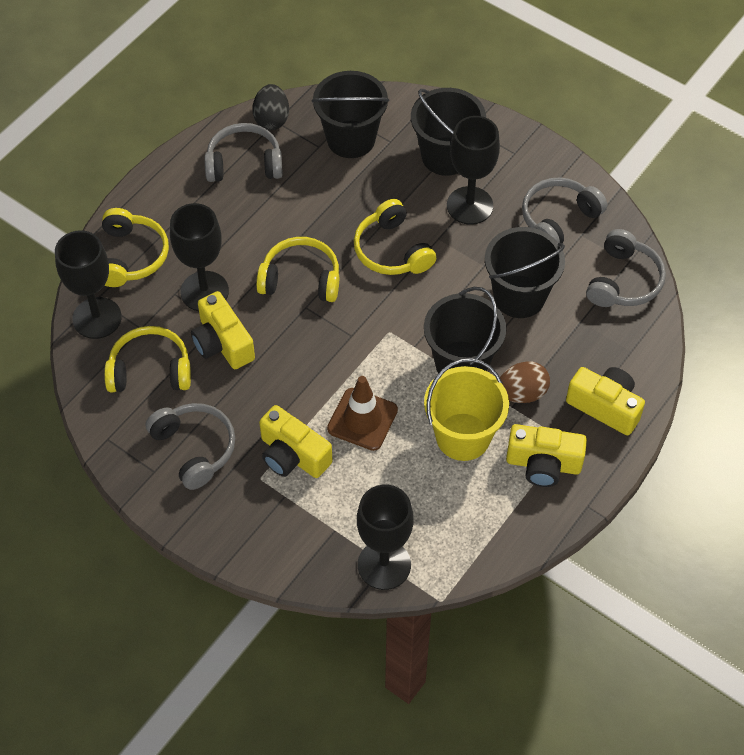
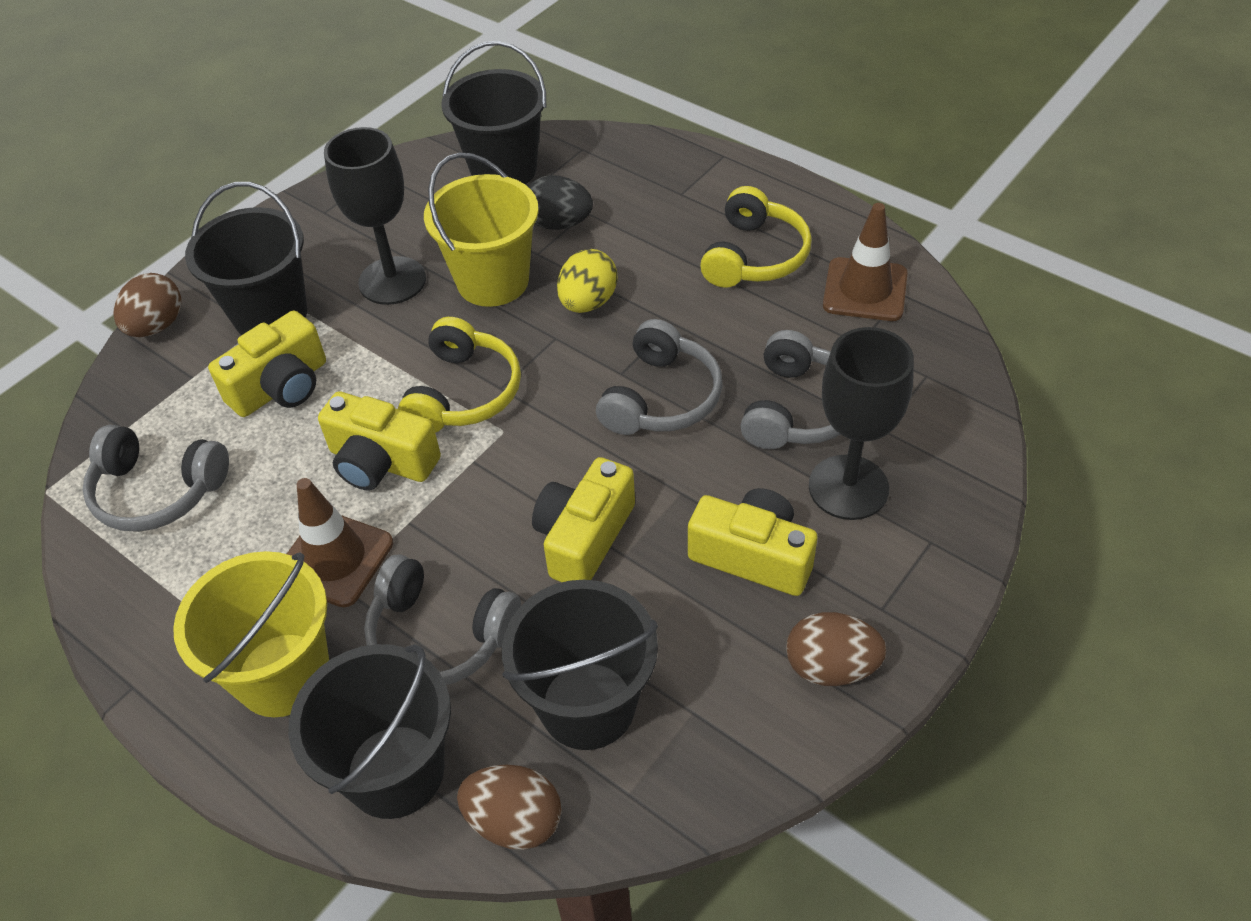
black goblet: 4 -> 2
brown egg: 1 -> 3
brown traffic cone: 1 -> 2
yellow bucket: 1 -> 2
yellow egg: 0 -> 1
yellow headphones: 4 -> 2

